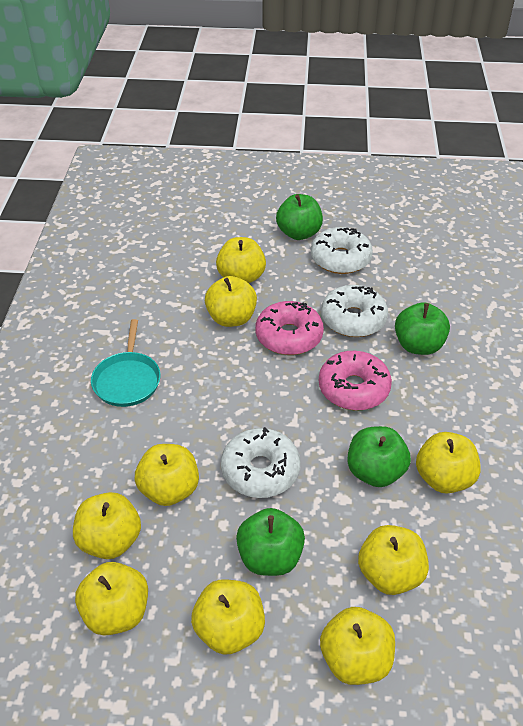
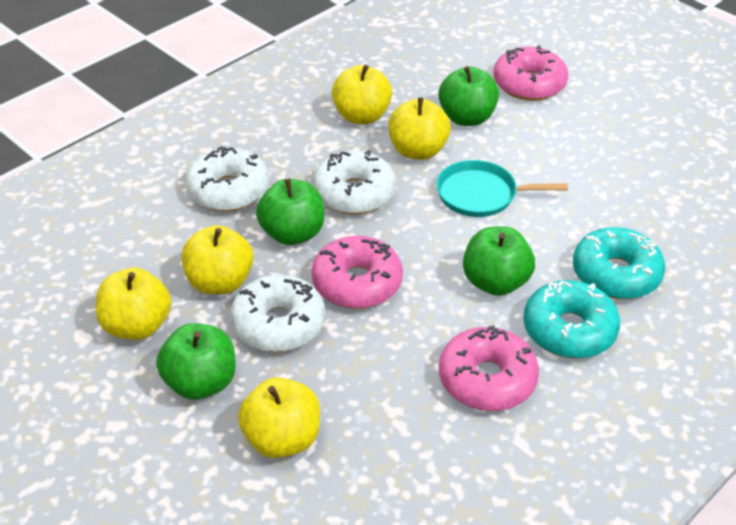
pink donut: 2 -> 3
turquoise donut: 0 -> 2
yellow apple: 9 -> 5

